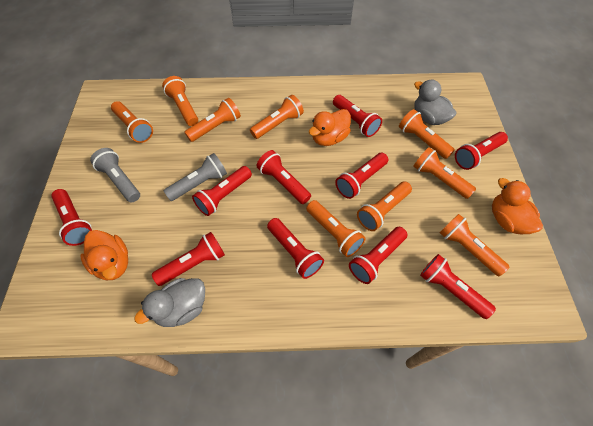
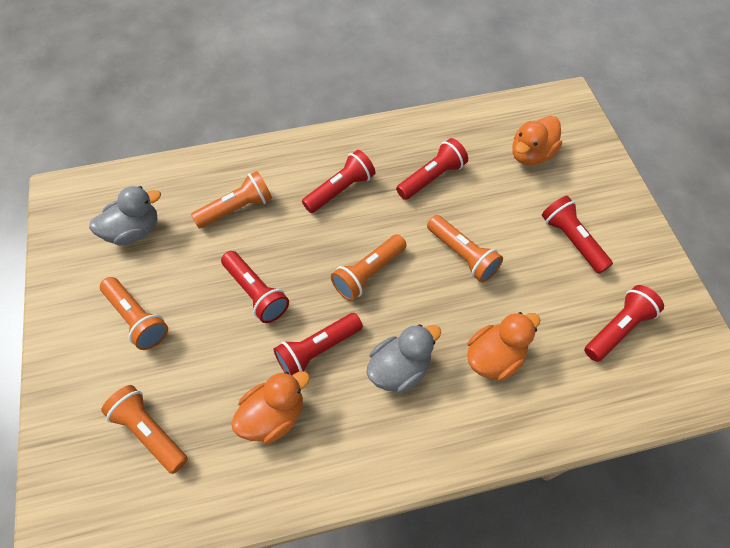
grey flashlight: 2 -> 0
orange flashlight: 9 -> 5
red flashlight: 10 -> 6

